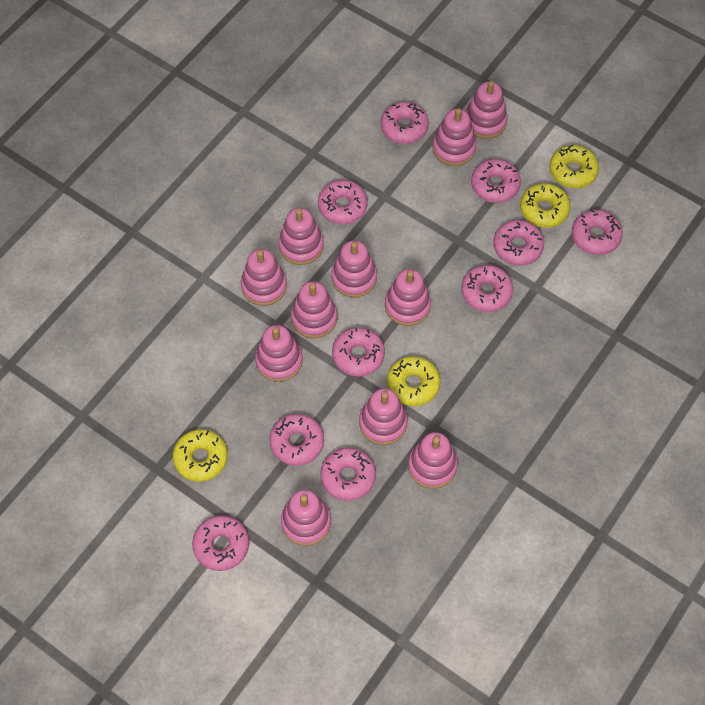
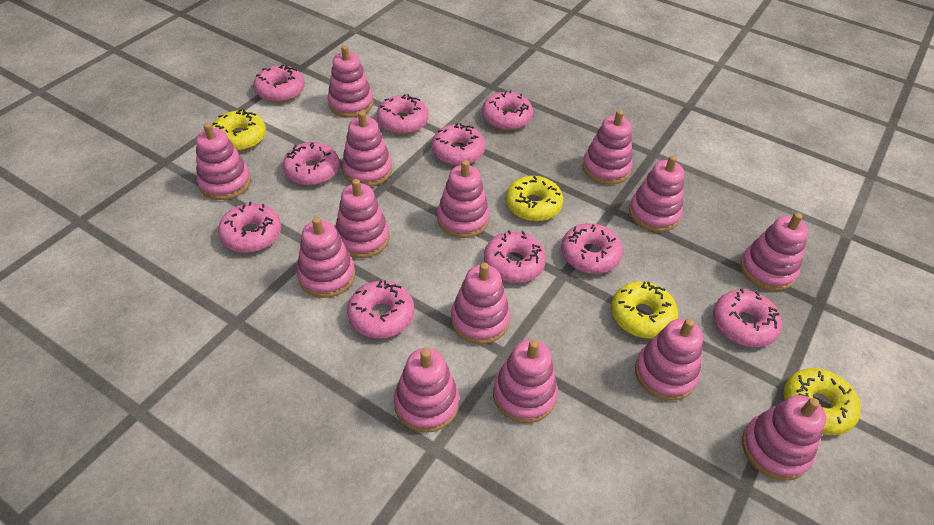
pink stacking toy: 11 -> 14

